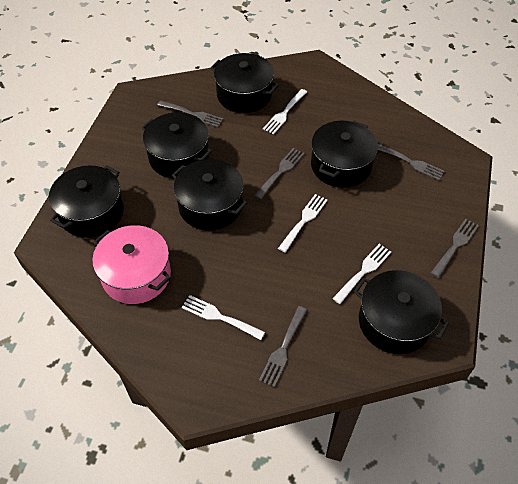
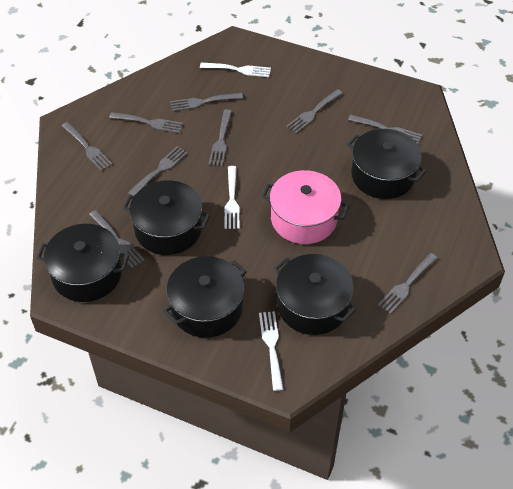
black pot: 6 -> 5
grey fork: 5 -> 9
white fork: 4 -> 3

